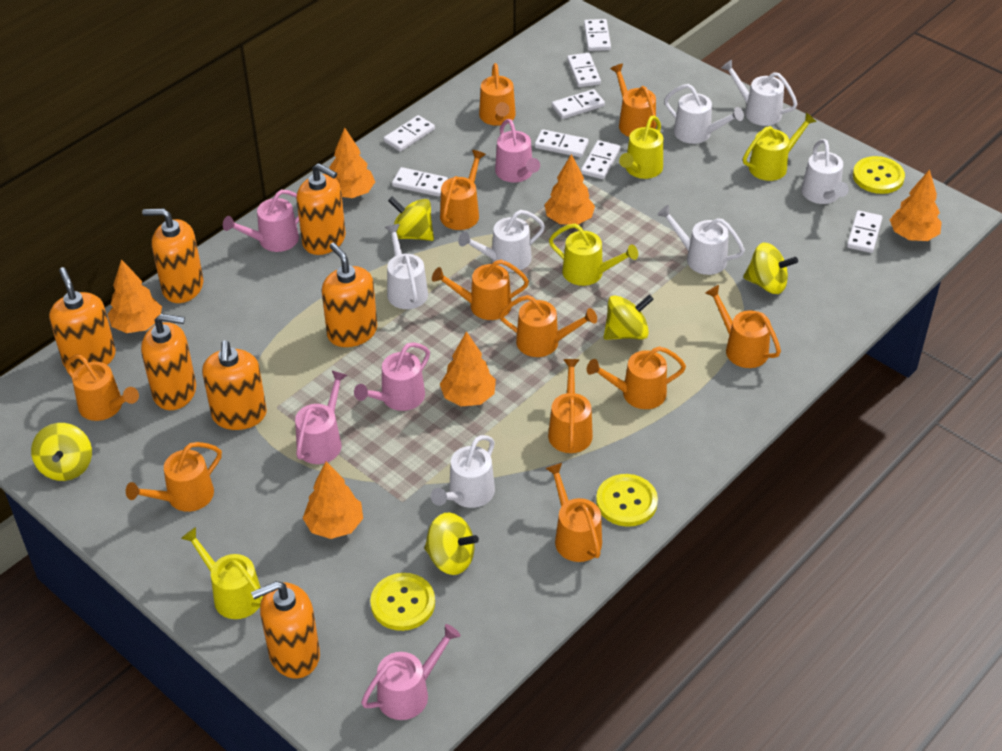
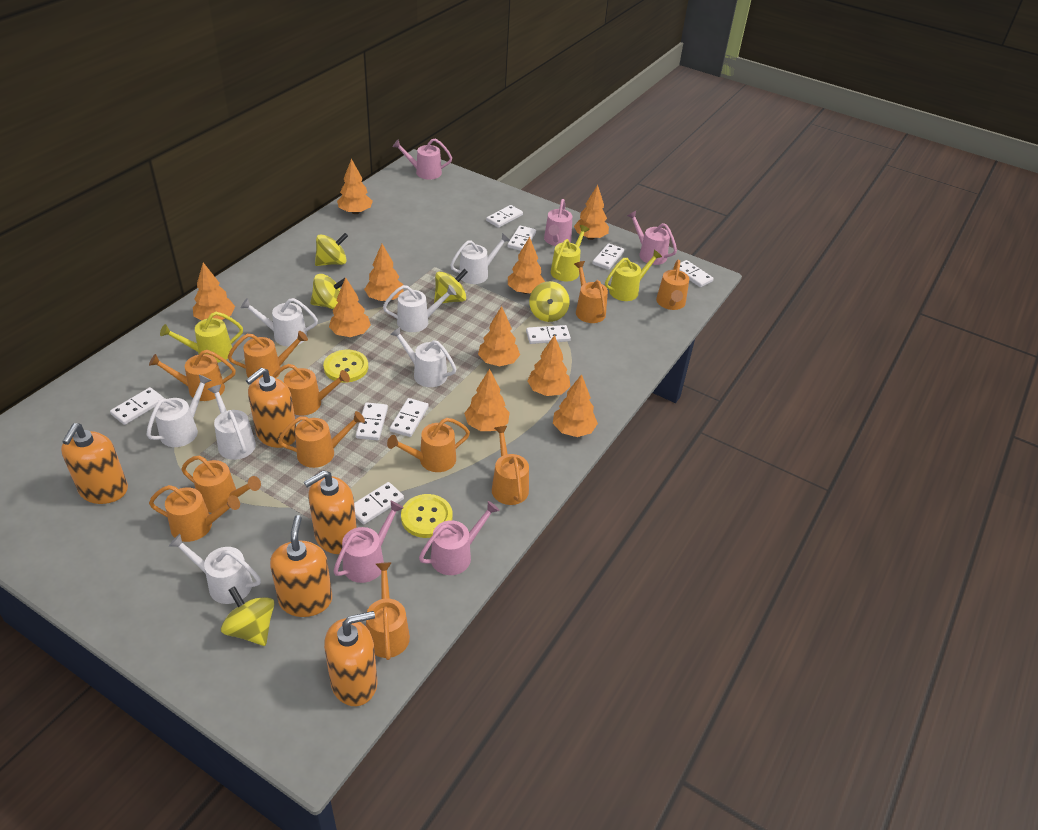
orange soap dispenser: 7 -> 5
orange tree: 6 -> 10
white domino: 8 -> 9
yellow button: 3 -> 2
yellow watering can: 4 -> 3

